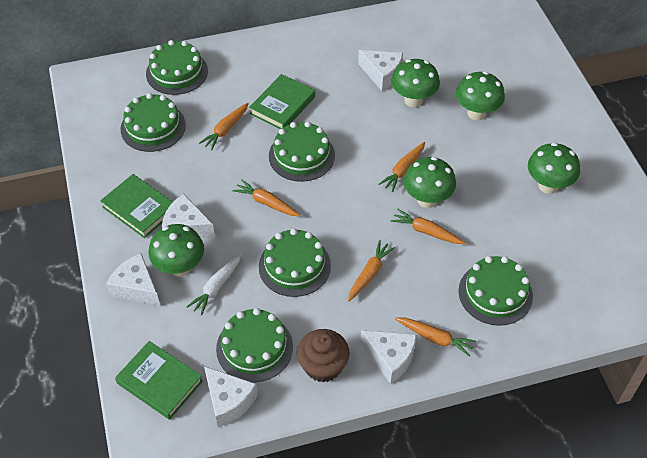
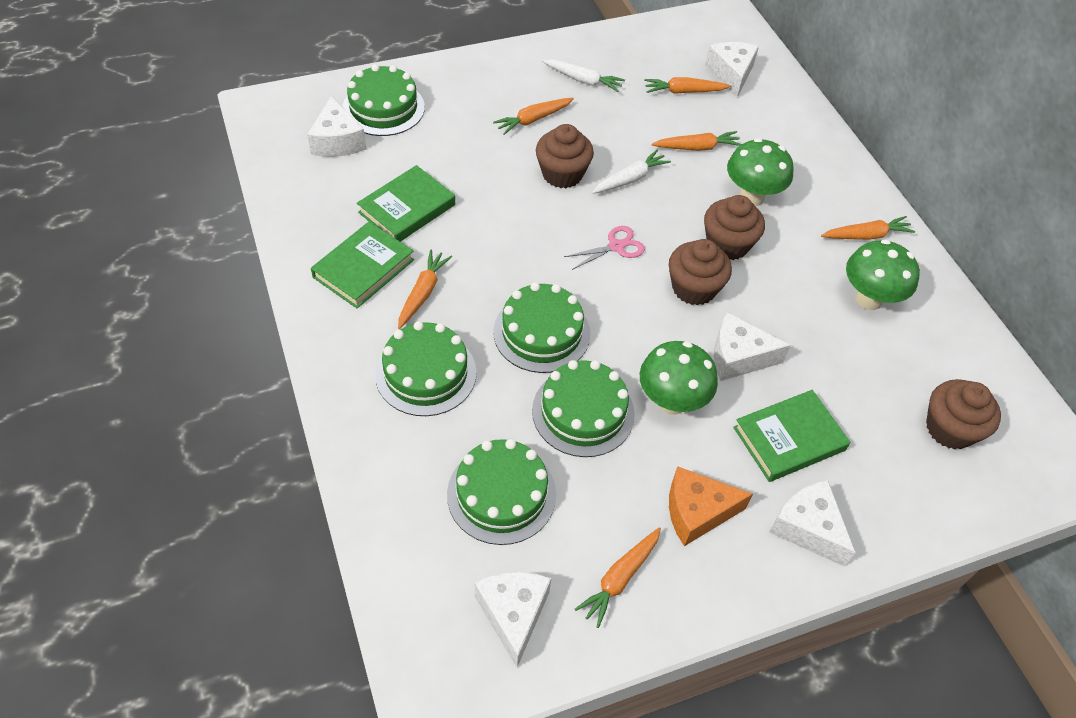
brown cupcake: 1 -> 4
green cake: 6 -> 5
green mushroom: 5 -> 3
orange cheese: 0 -> 1
pink scissors: 0 -> 1
white carrot: 1 -> 2

